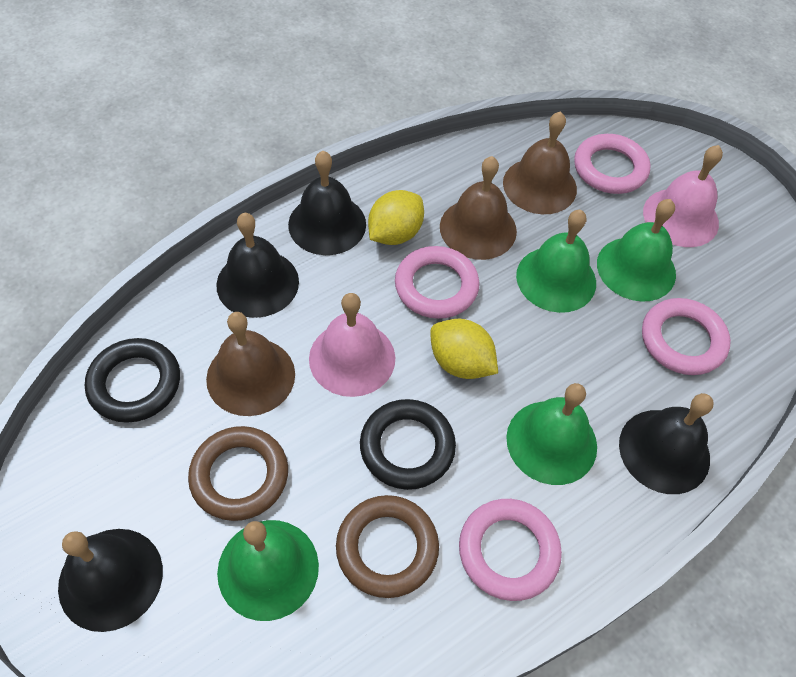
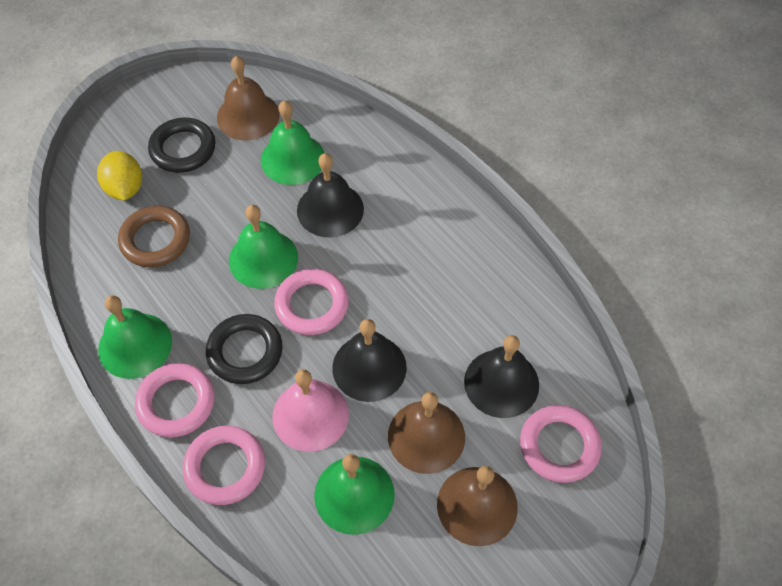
black bell: 4 -> 3
brown ring: 2 -> 1
pink bell: 2 -> 1
yellow lemon: 2 -> 1

